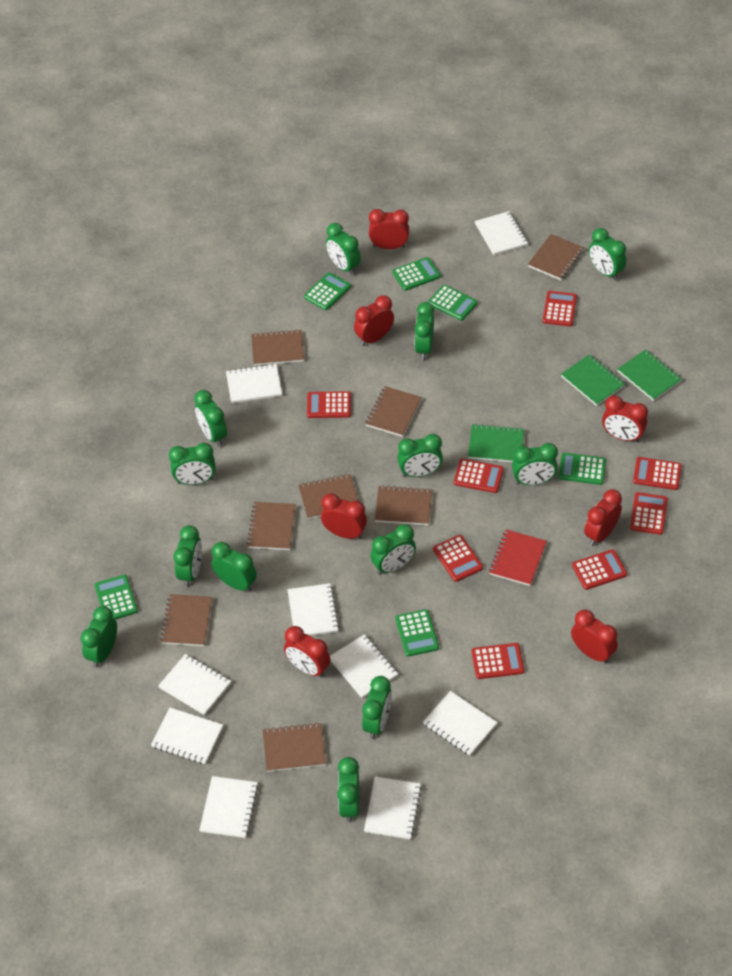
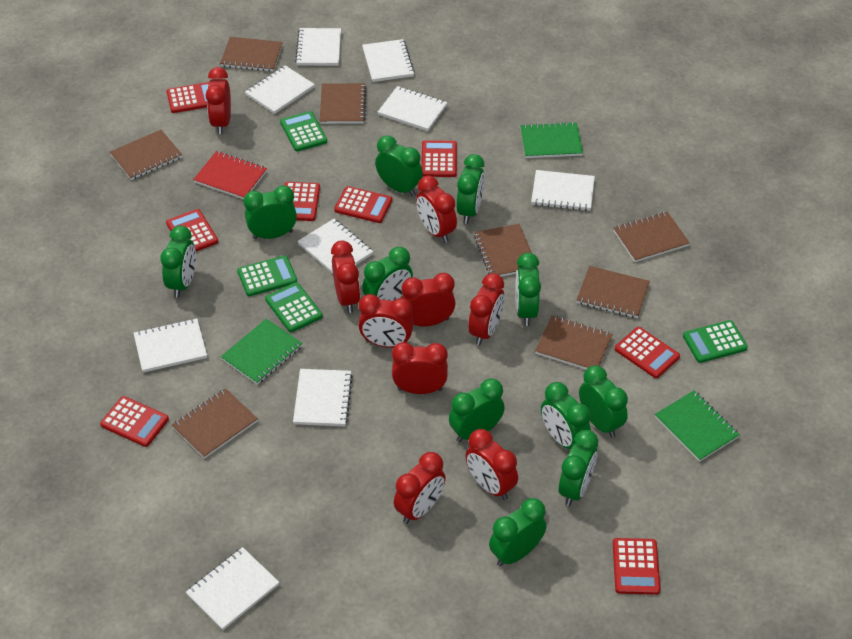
green calculator: 6 -> 4
green clock: 13 -> 11
red clock: 7 -> 9

